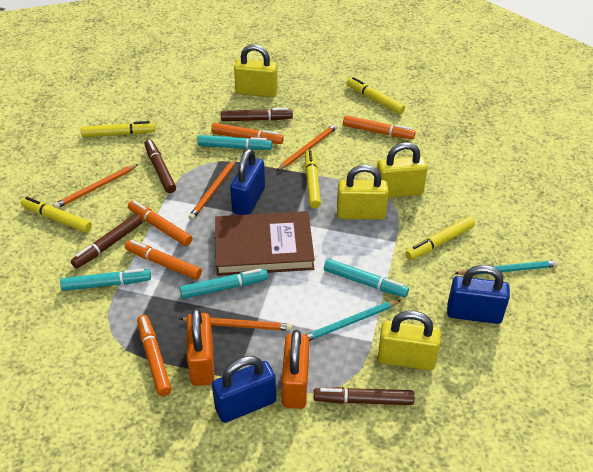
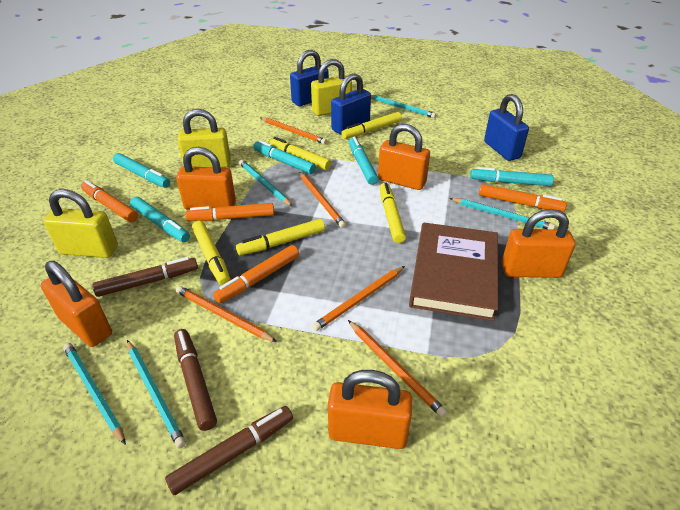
brown marker: 4 -> 3
orange marker: 5 -> 4
orange padlock: 2 -> 5
orange pencil: 4 -> 5
turquoise marker: 4 -> 5
turquoise pencil: 2 -> 5
yellow padlock: 4 -> 3

